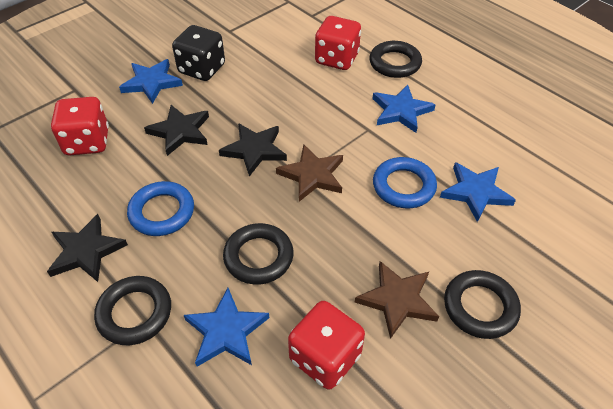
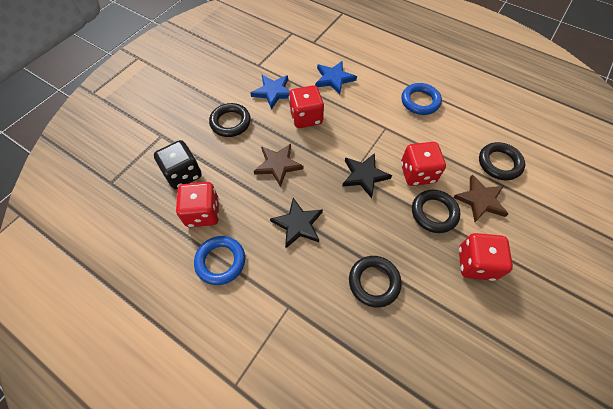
black star: 3 -> 2
blue star: 4 -> 2
red dice: 3 -> 4

